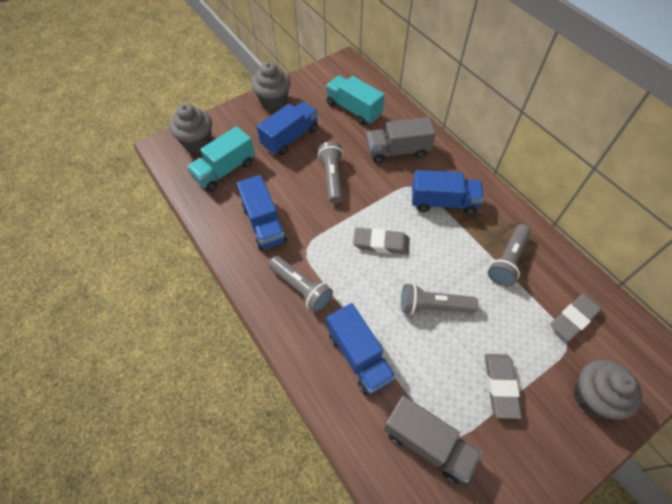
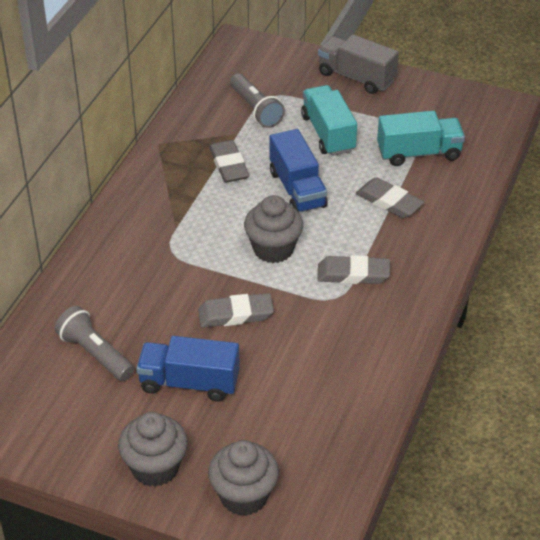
blue truck: 4 -> 2
grey eraser: 3 -> 4
grey flashlight: 4 -> 2
grey truck: 2 -> 1

